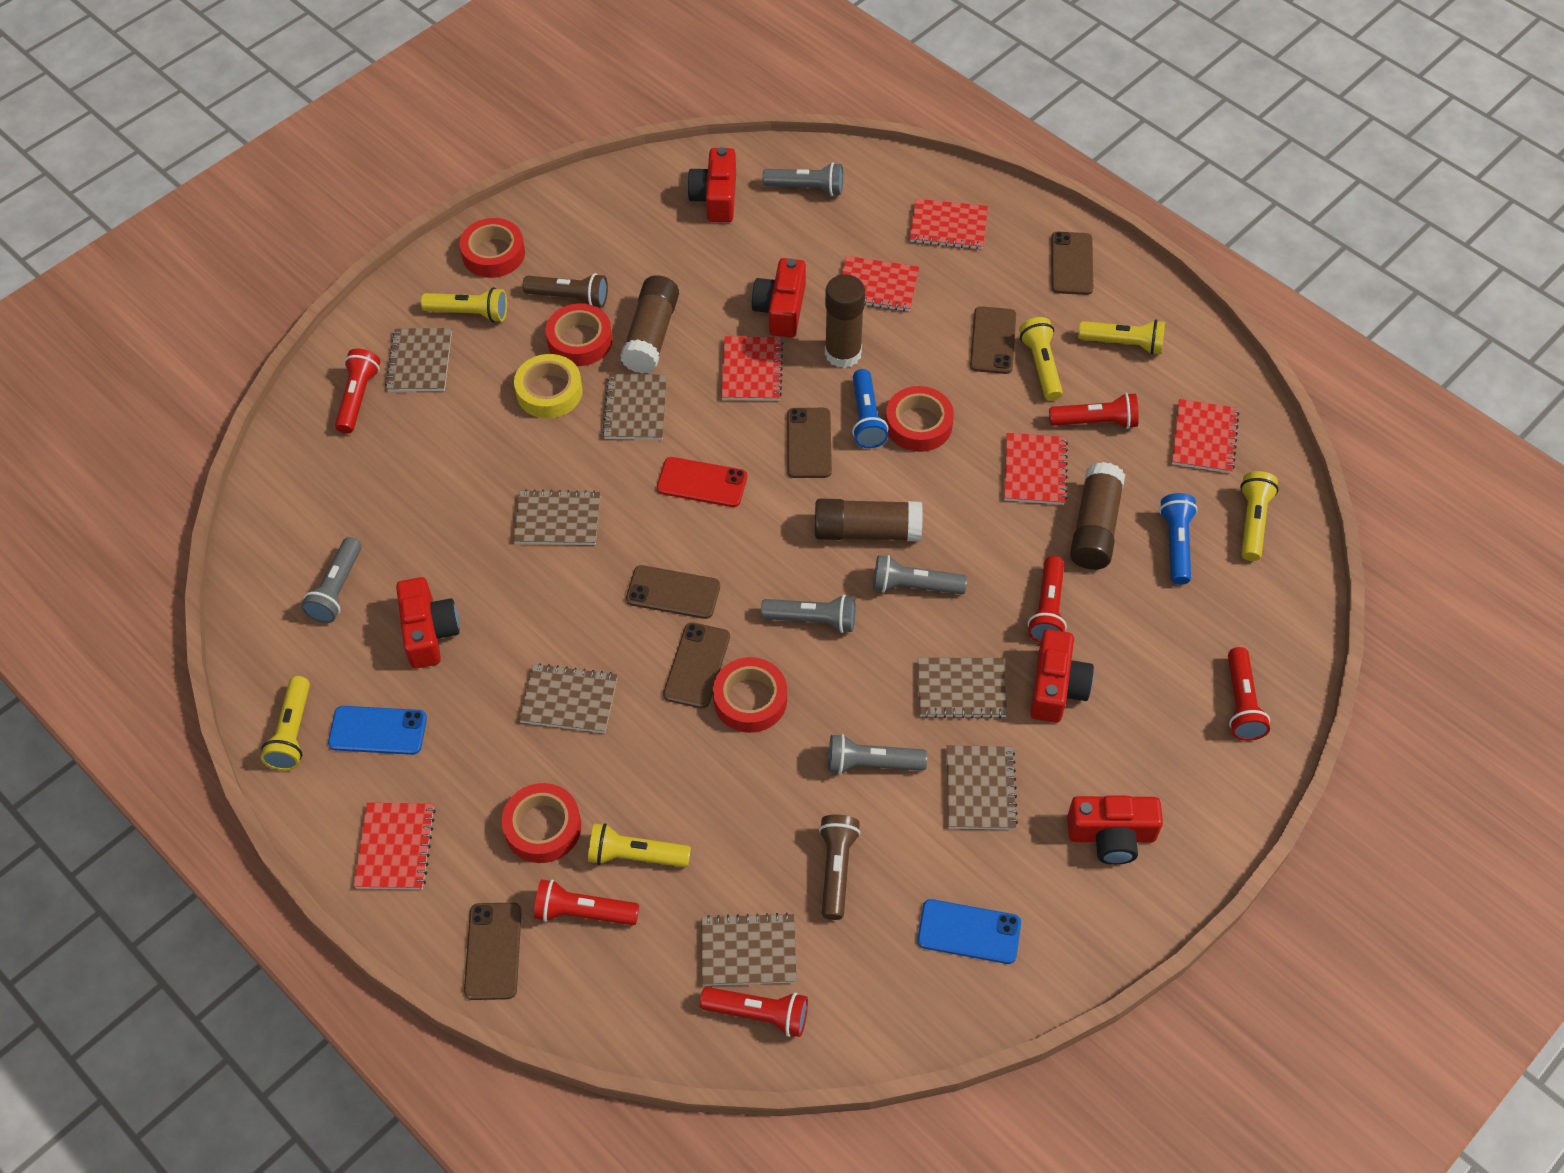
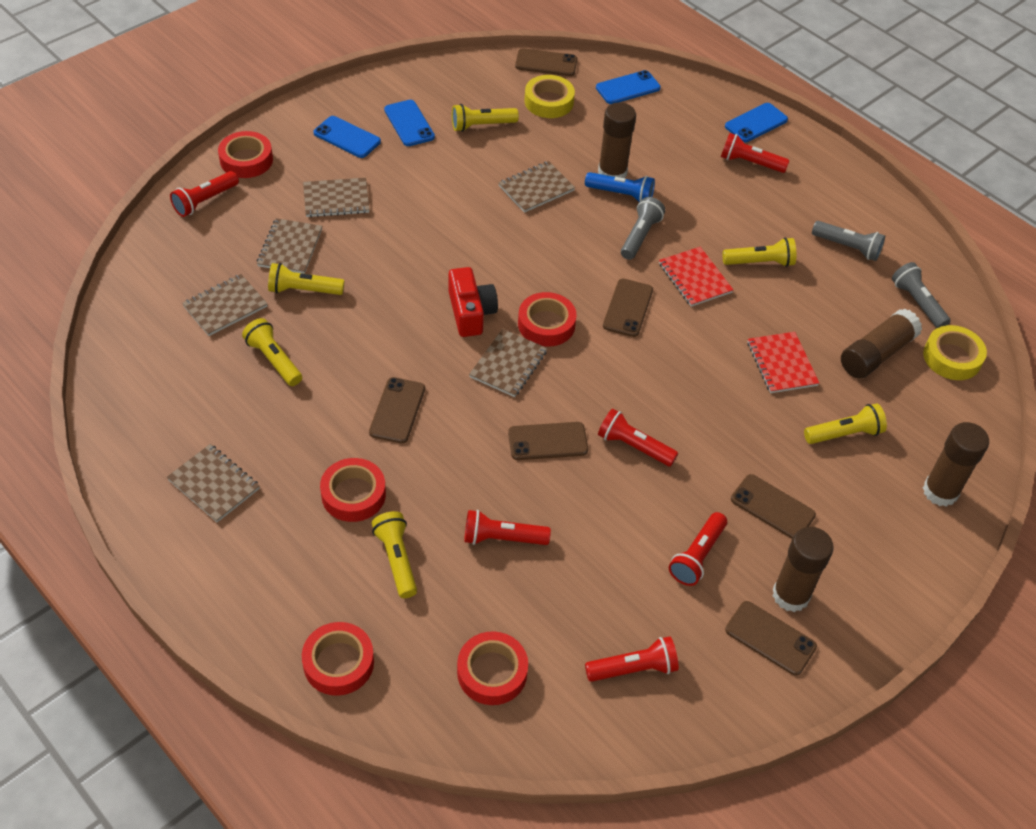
blue flashlight: 2 -> 1
blue phone: 2 -> 4
brown flashlight: 2 -> 0
brown notebook: 7 -> 6
grey flashlight: 5 -> 3
red camera: 5 -> 1
red notebook: 6 -> 2
red phone: 1 -> 0
yellow tape: 1 -> 2

